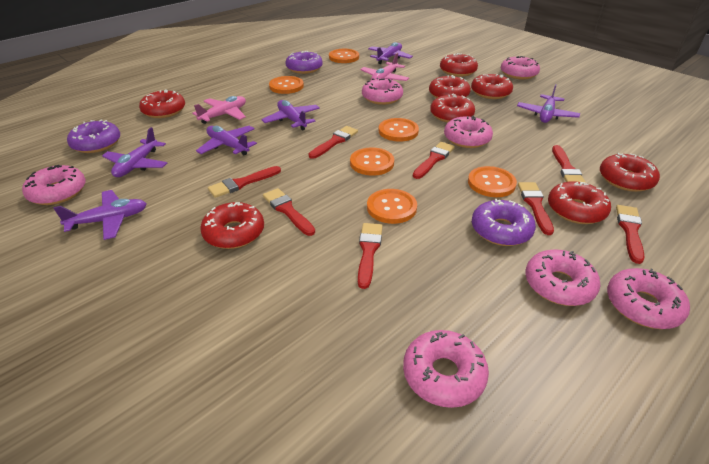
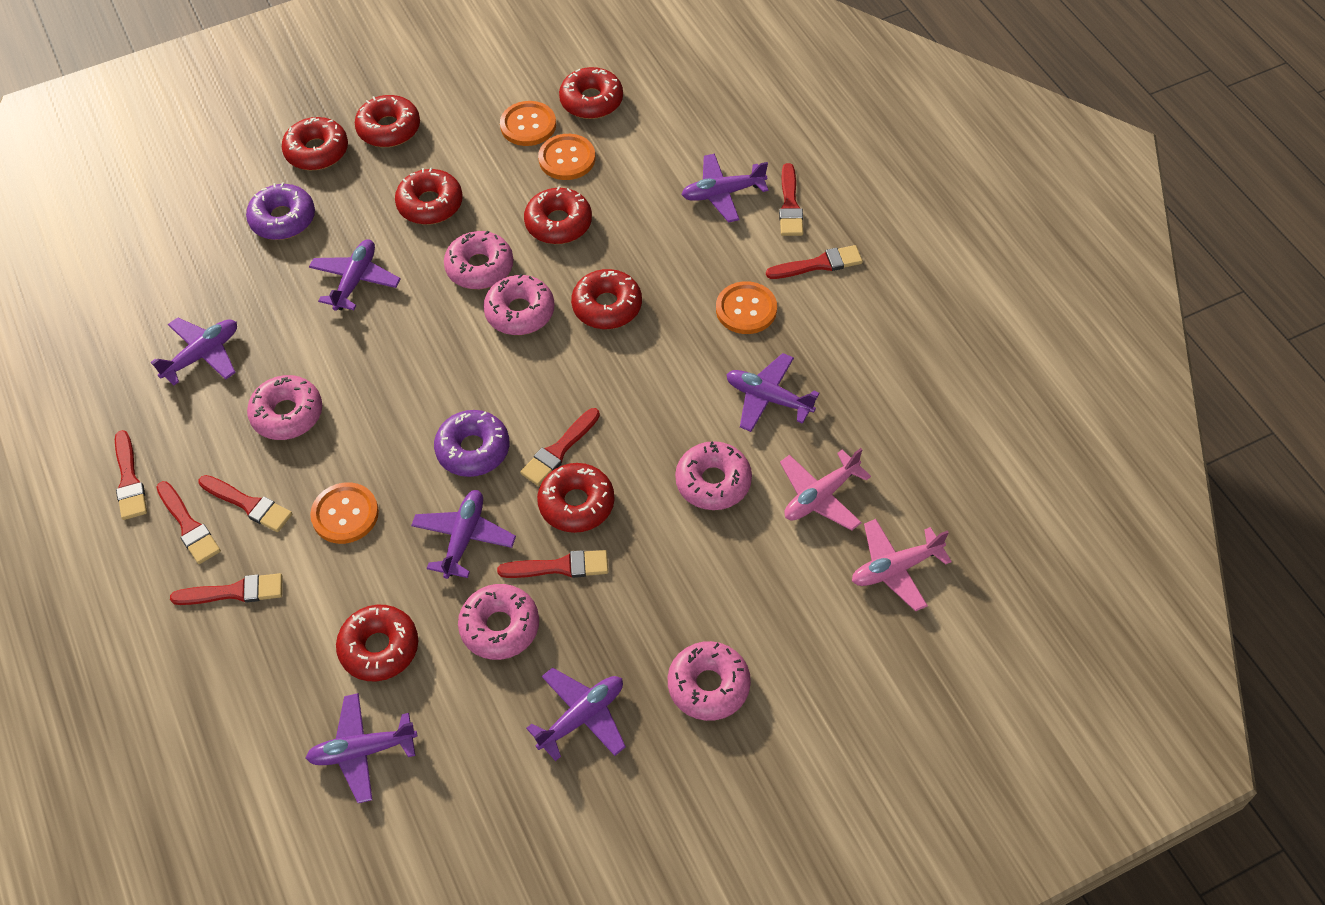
orange button: 6 -> 4
pink donut: 7 -> 6
purple donut: 3 -> 2
purple plane: 6 -> 7

